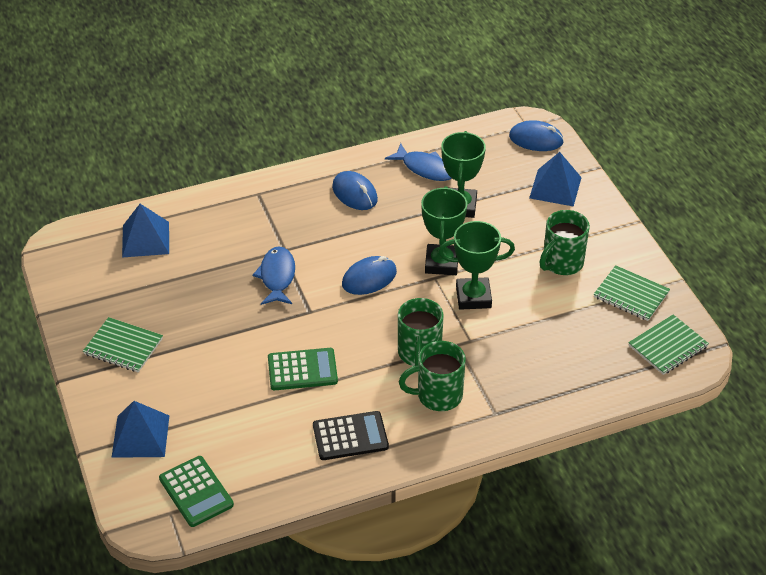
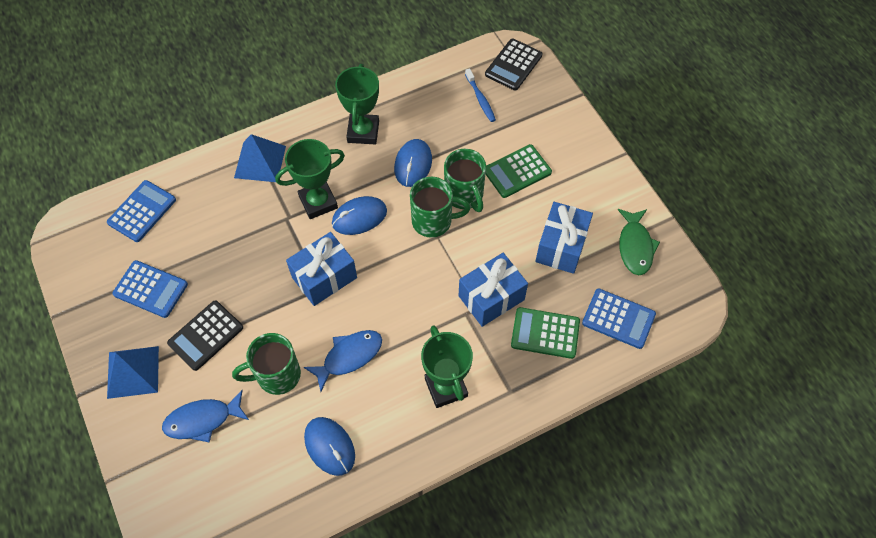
black calculator: 1 -> 2
blue calculator: 0 -> 3
blue gift: 0 -> 3
blue pyramid: 3 -> 2
blue toothbrush: 0 -> 1
green fish: 0 -> 1
green notebook: 3 -> 0

